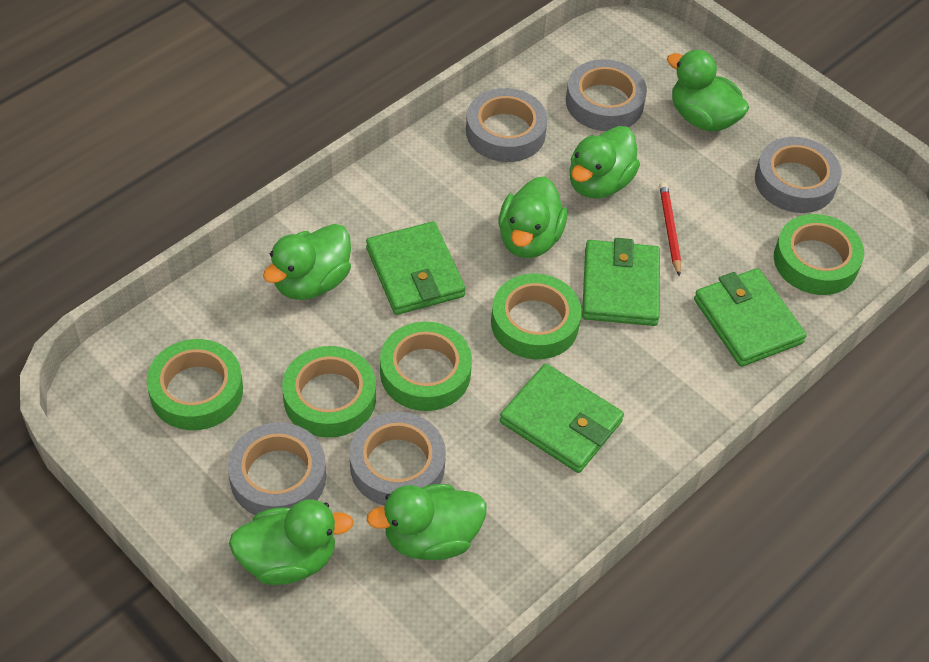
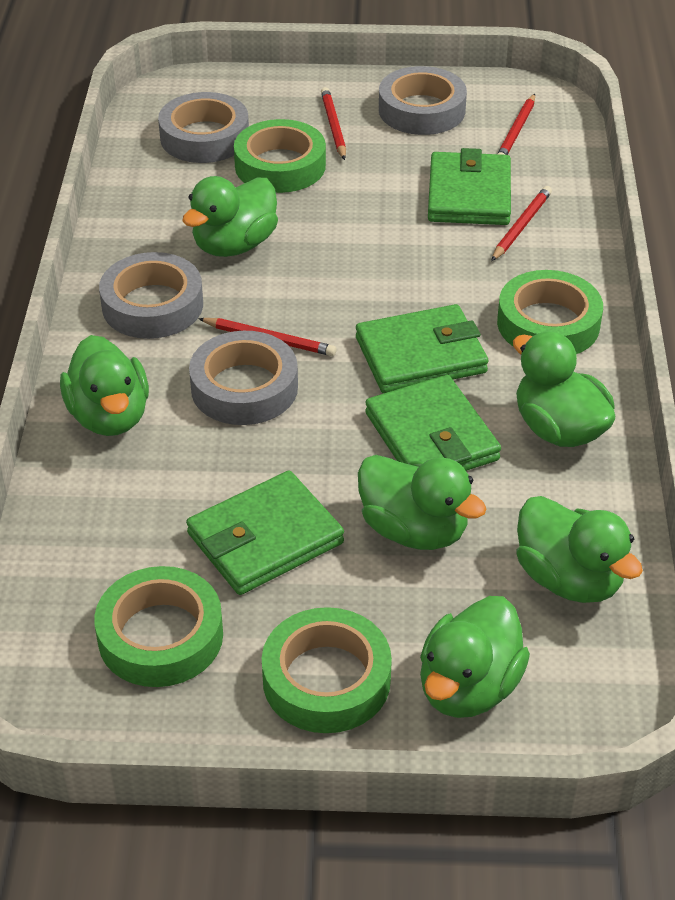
green tape: 5 -> 4
grey tape: 5 -> 4
red pencil: 1 -> 4

